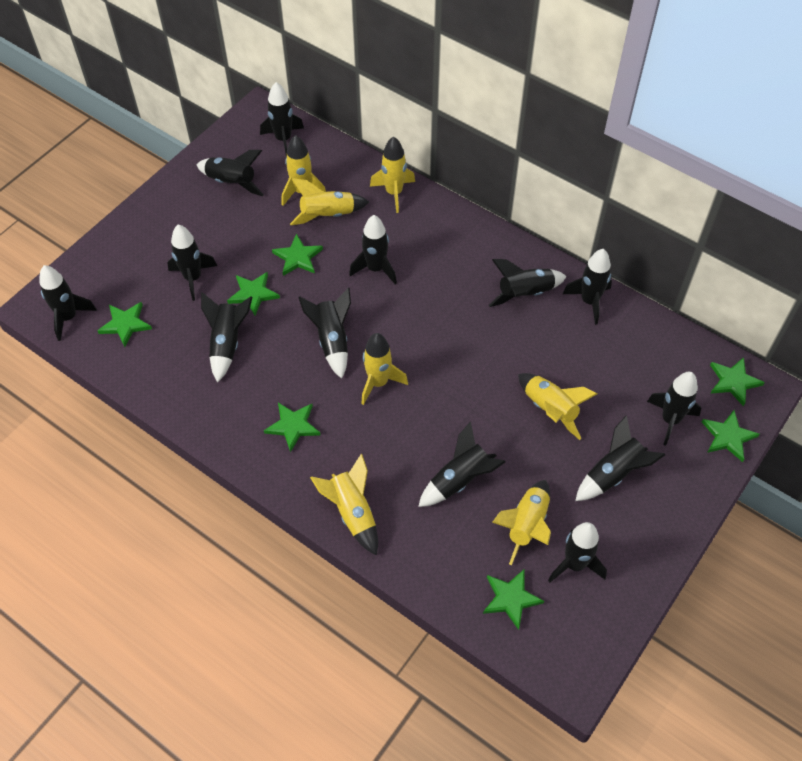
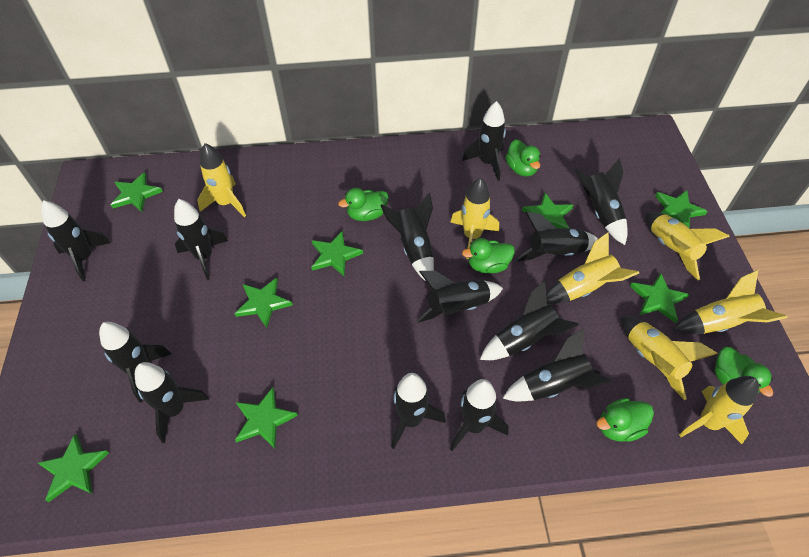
green duck: 0 -> 5
green star: 7 -> 8

